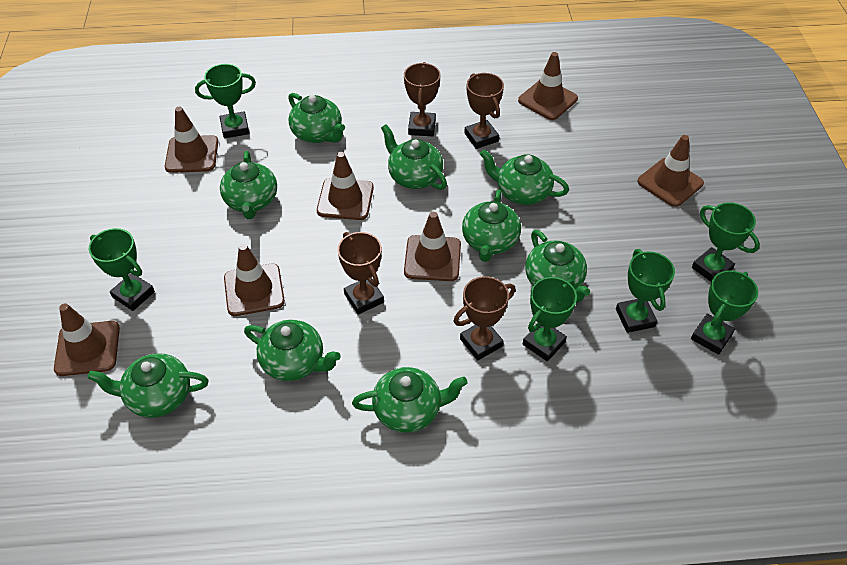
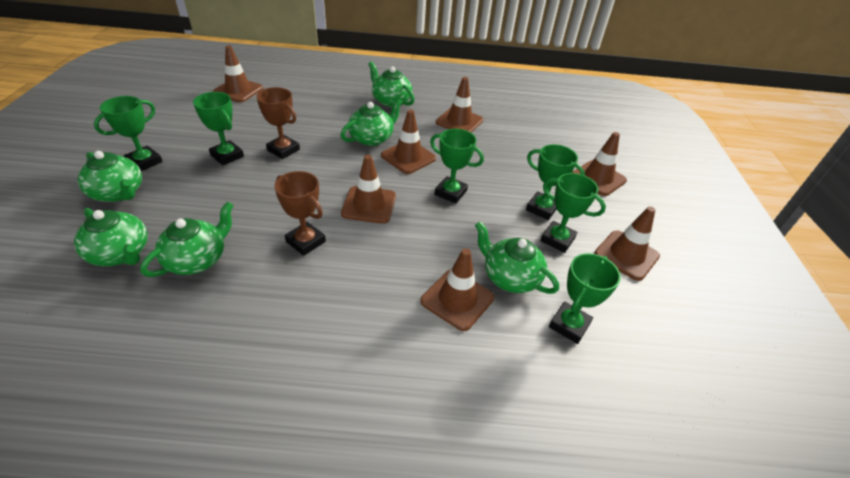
brown trophy: 4 -> 2
green teapot: 9 -> 6

